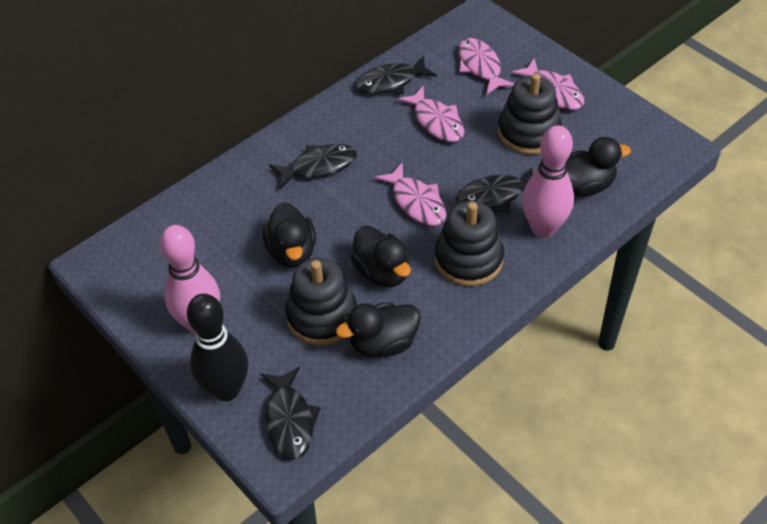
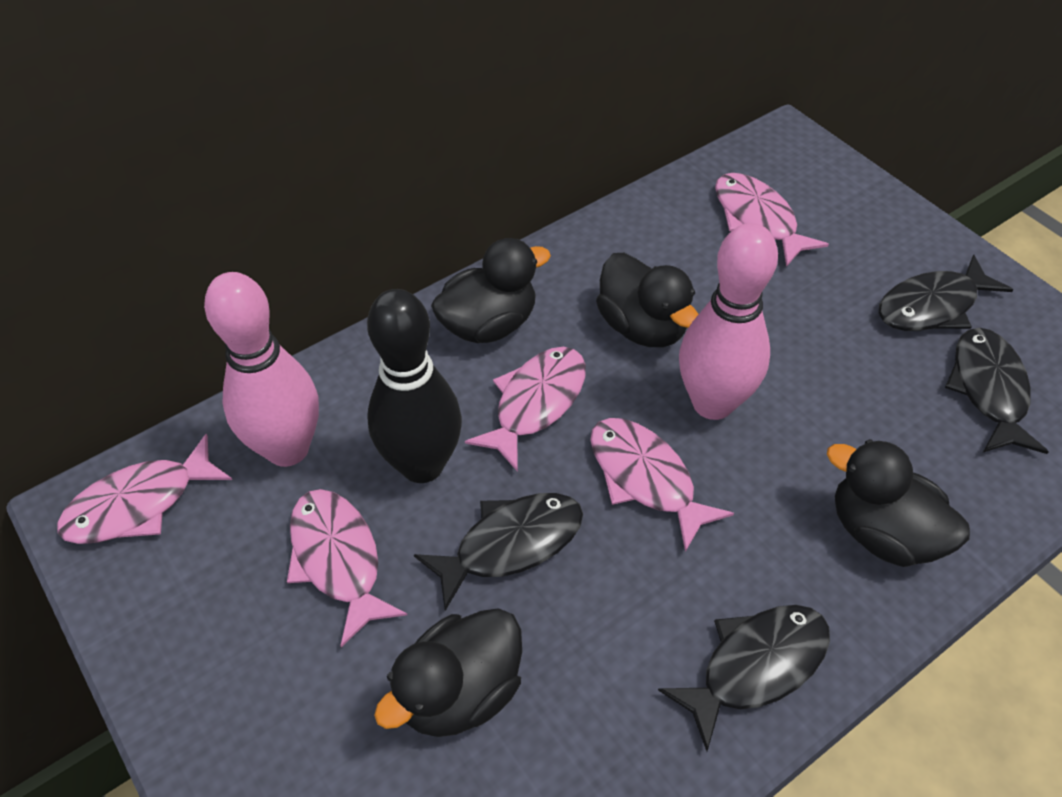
black stacking toy: 3 -> 0
pink fish: 4 -> 5

